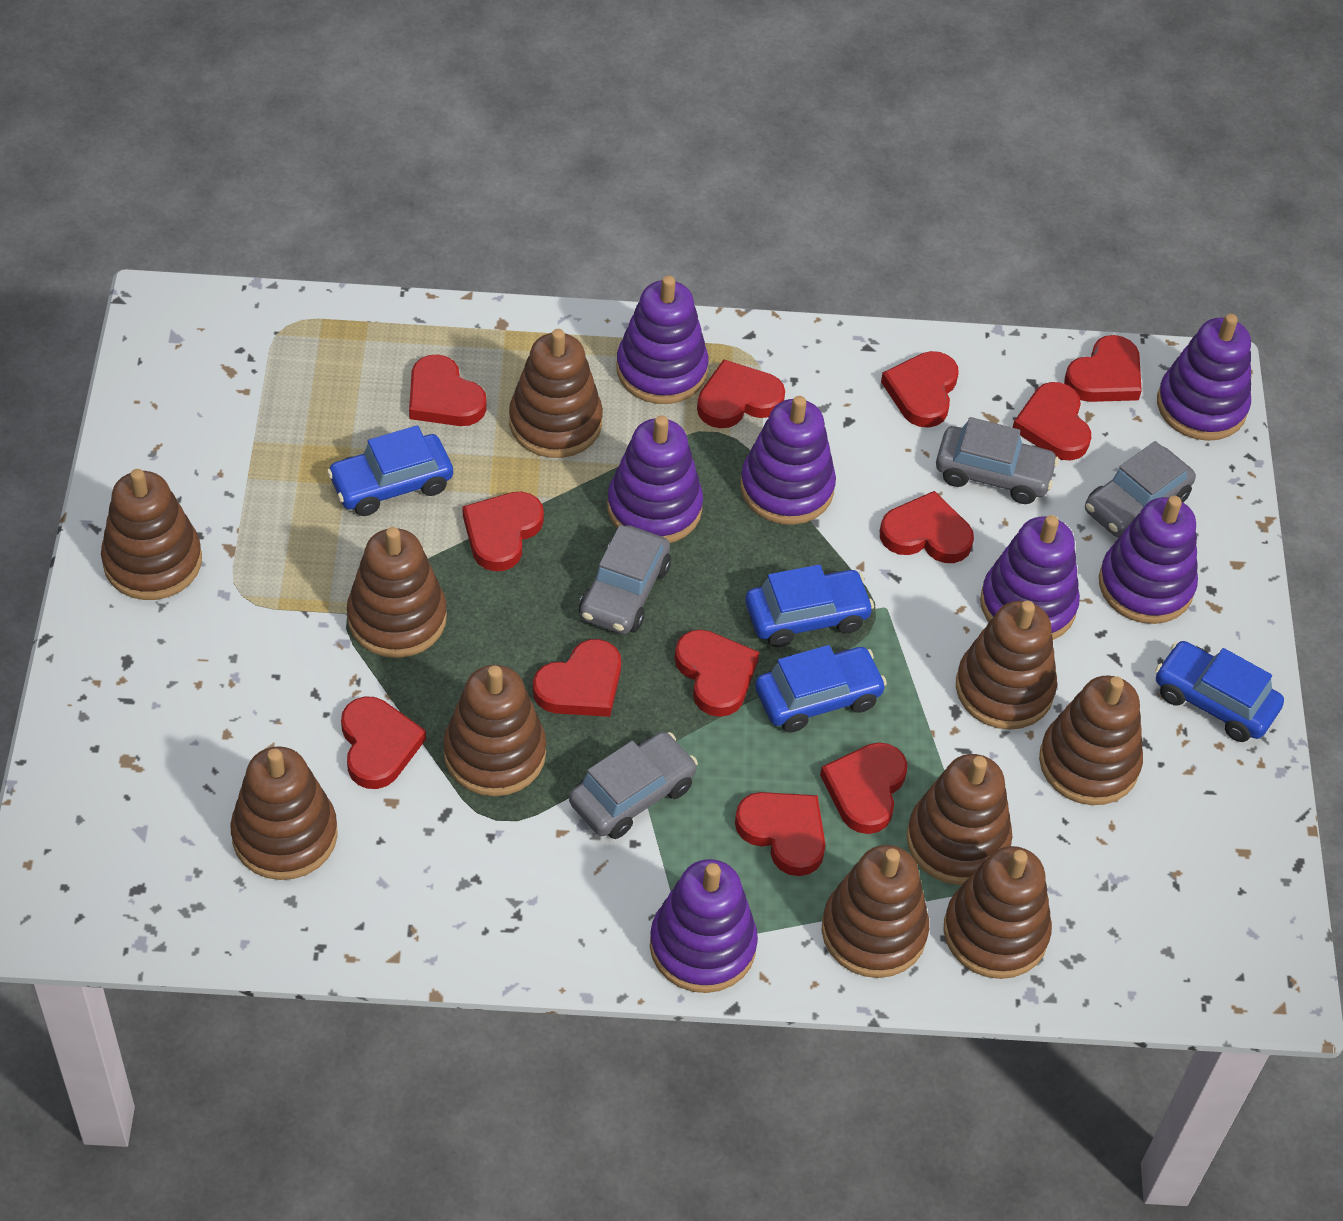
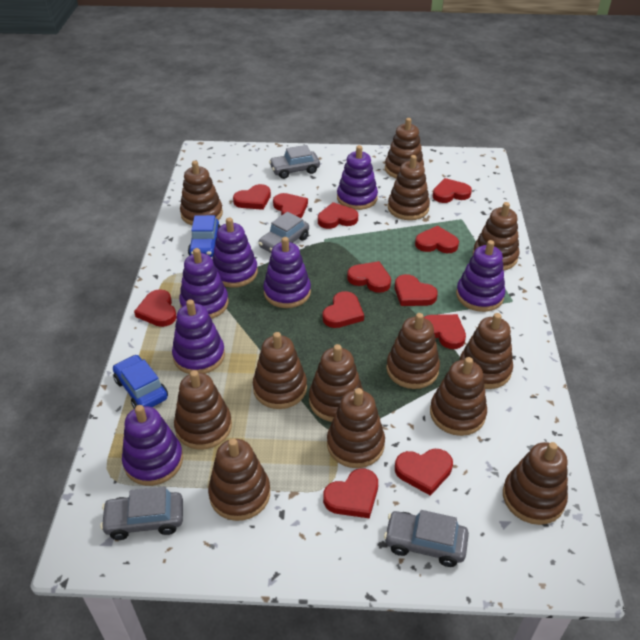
blue car: 4 -> 2
brown stacking toy: 10 -> 13

